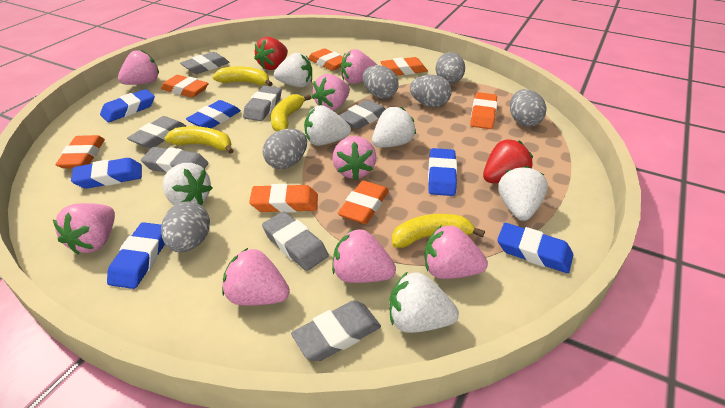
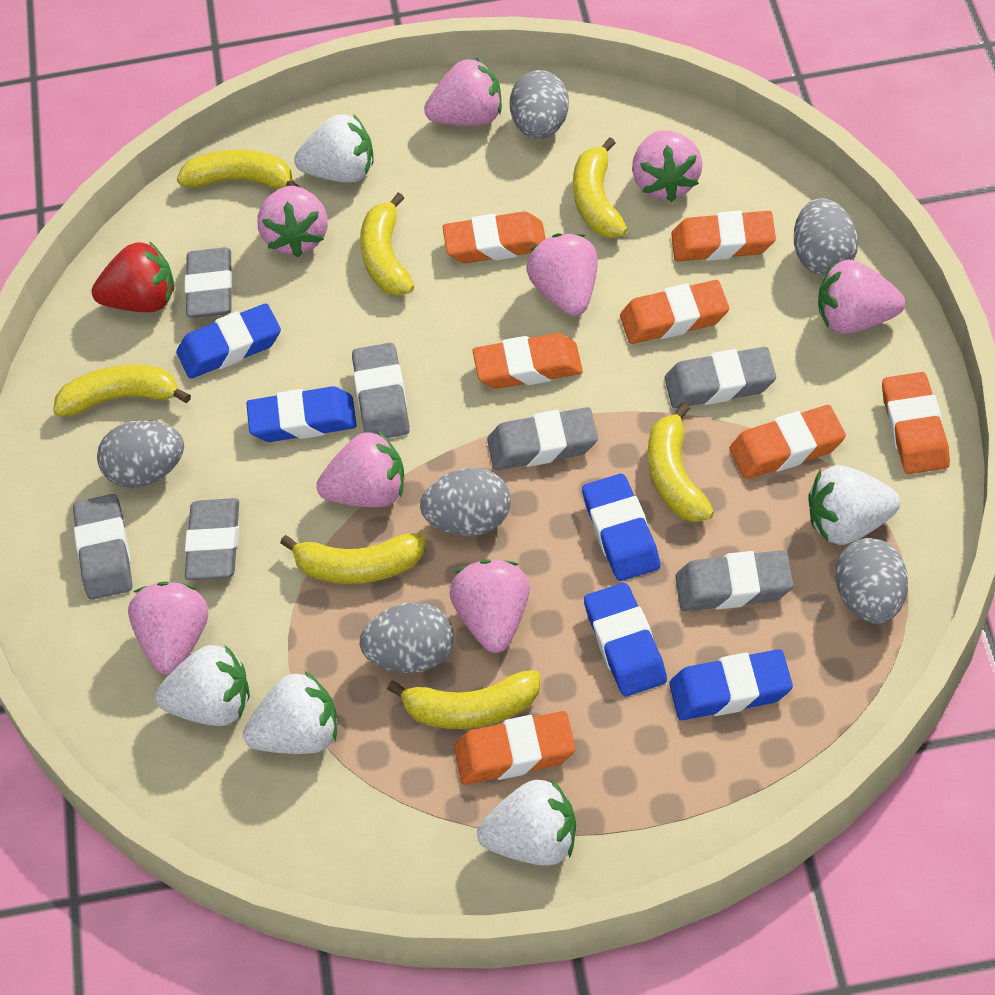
blue eraser: 6 -> 5
red strawberry: 2 -> 1
white strawberry: 6 -> 5
yellow banana: 4 -> 7

